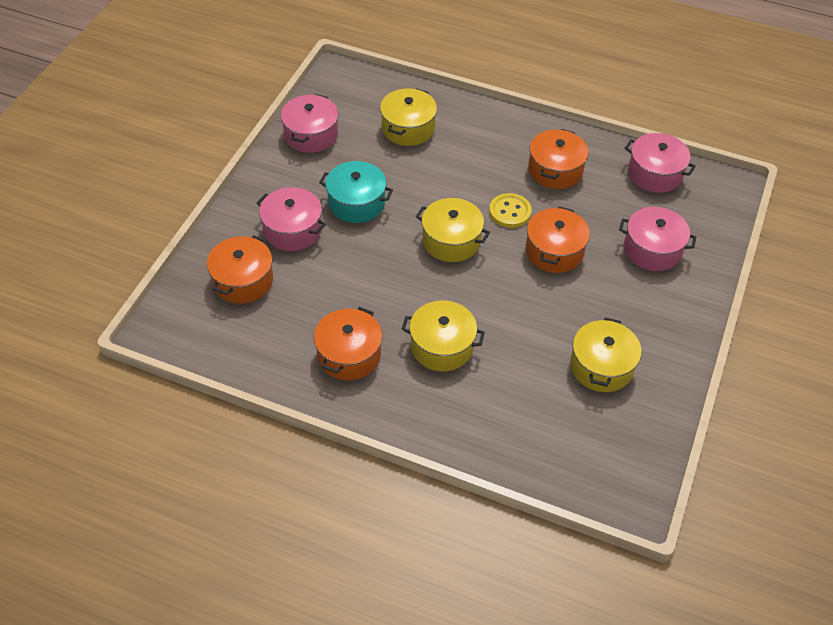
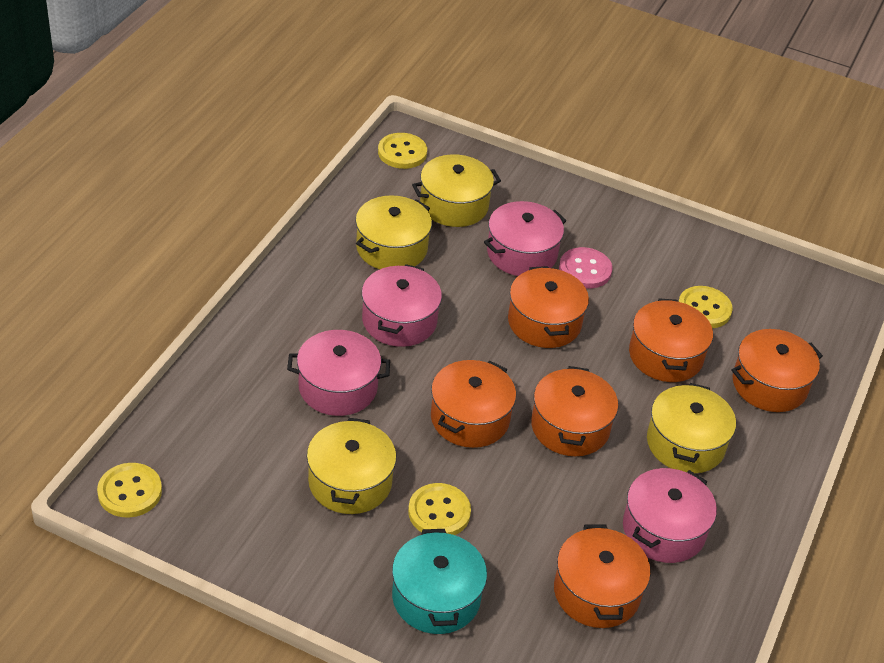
orange pot: 4 -> 6
pink button: 0 -> 1
yellow button: 1 -> 4

